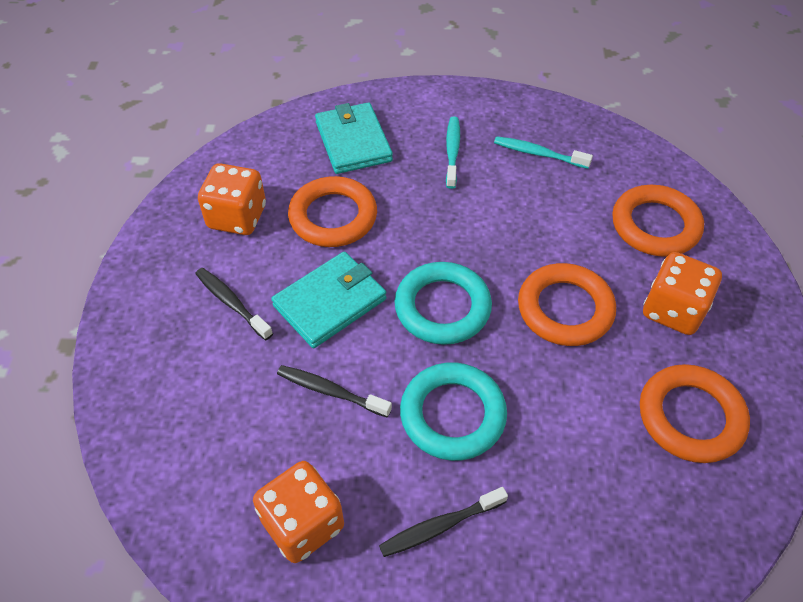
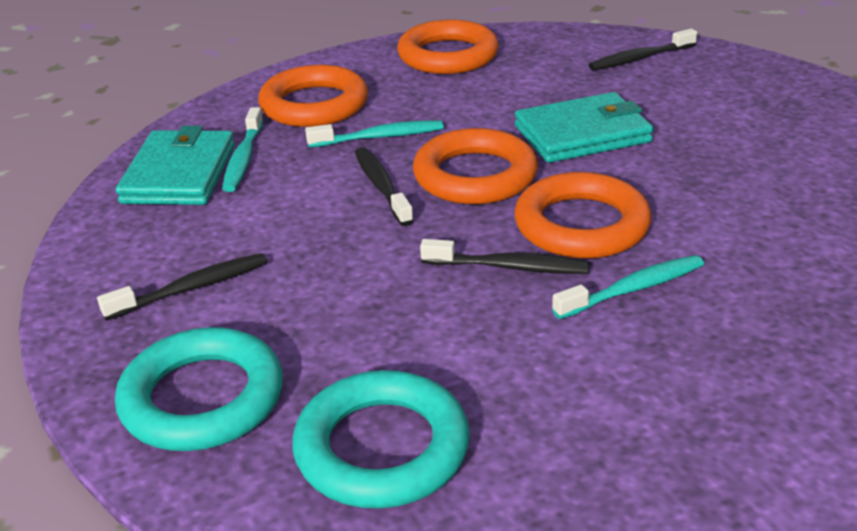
black toothbrush: 3 -> 4
orange dice: 3 -> 0
turquoise toothbrush: 2 -> 3

